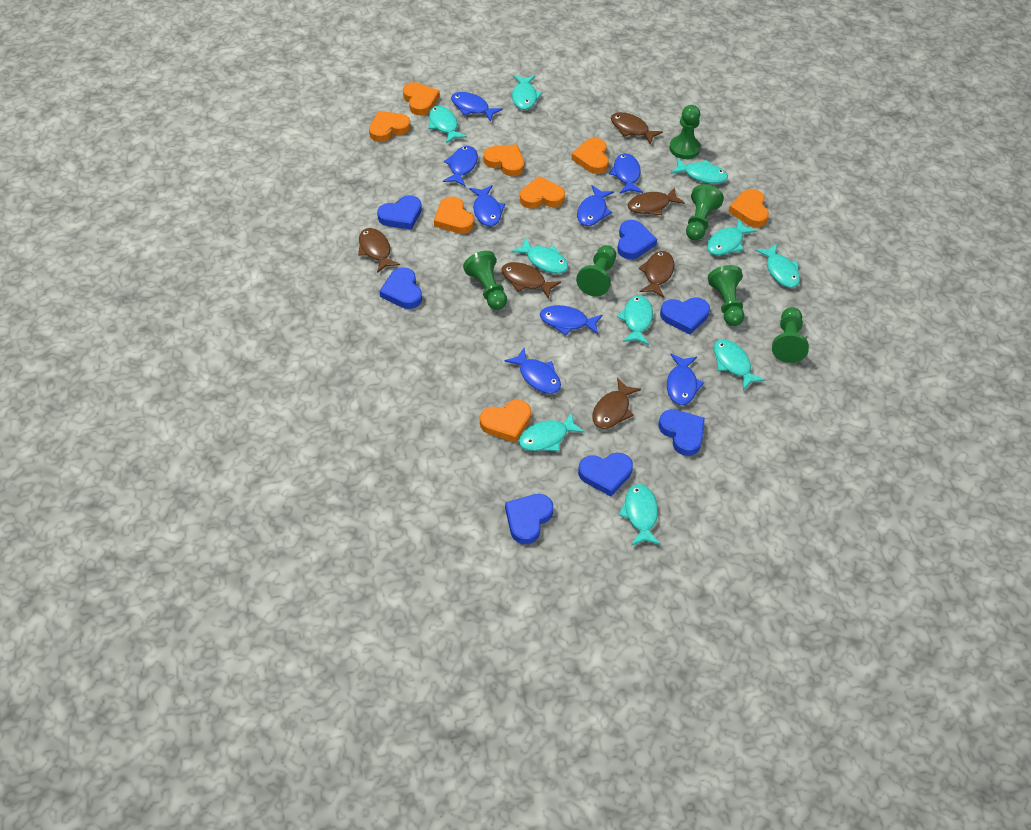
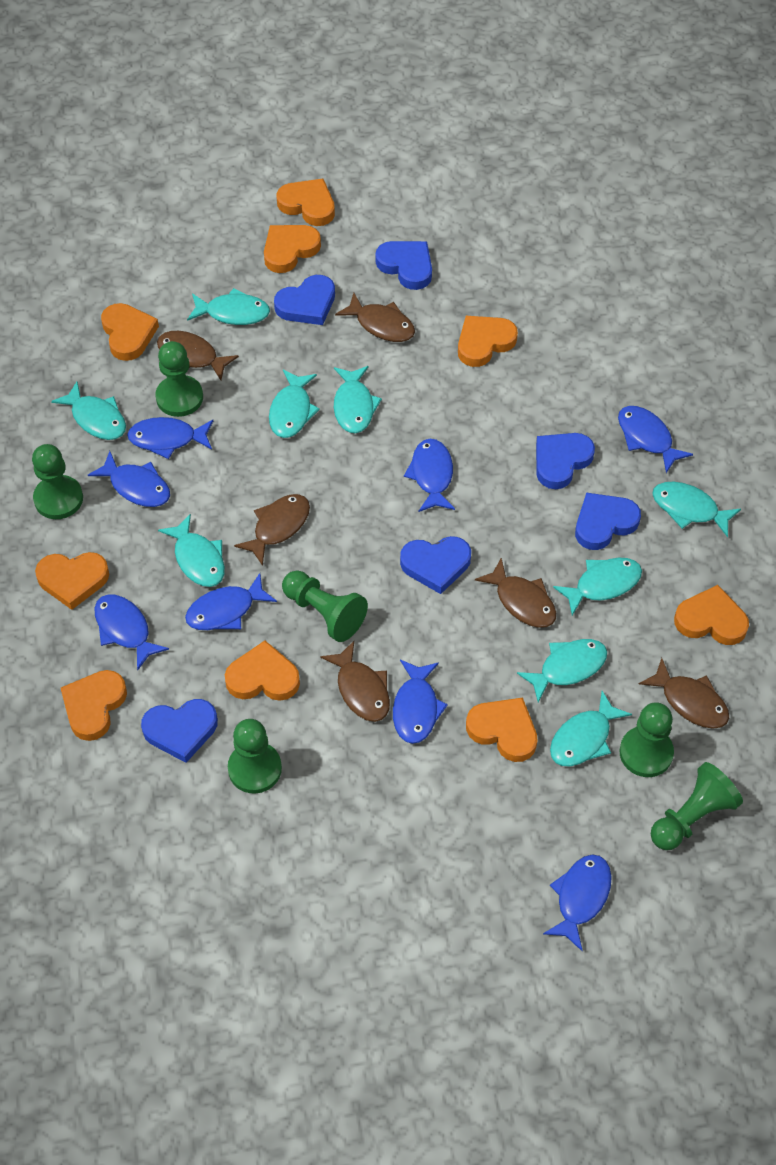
blue heart: 7 -> 6
orange heart: 8 -> 9
turquoise fish: 10 -> 9

